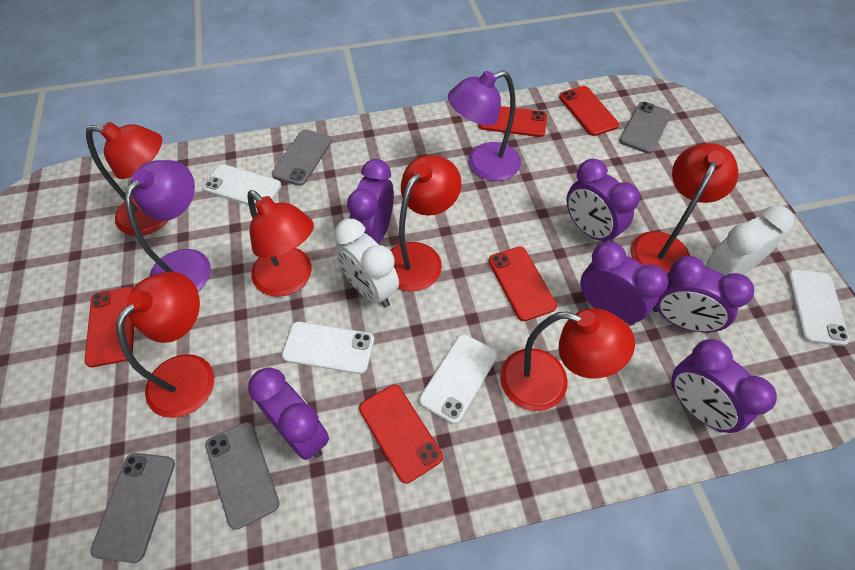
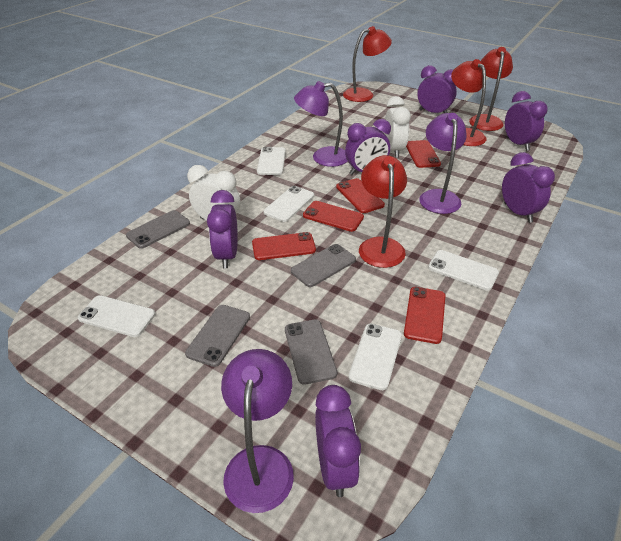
purple lamp: 2 -> 3
red lamp: 6 -> 4
white phone: 4 -> 5

